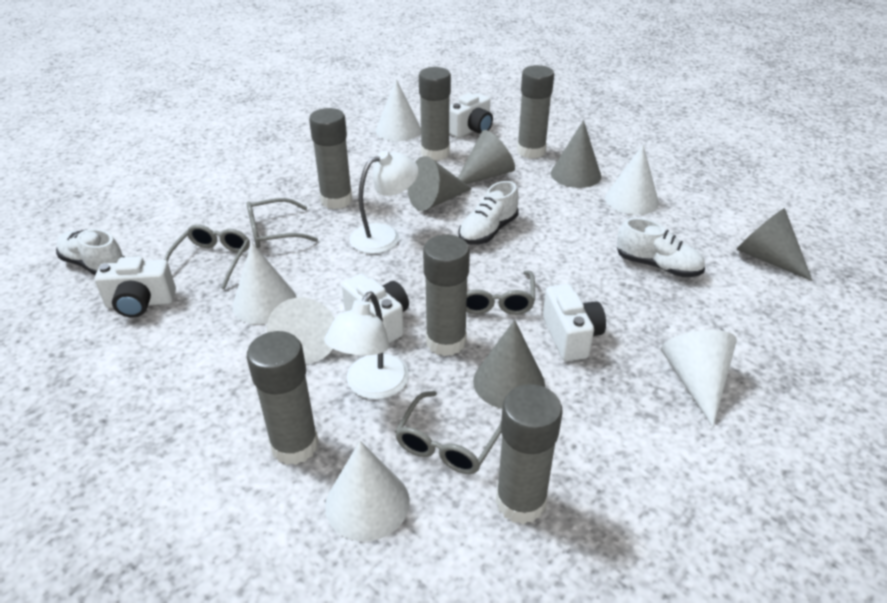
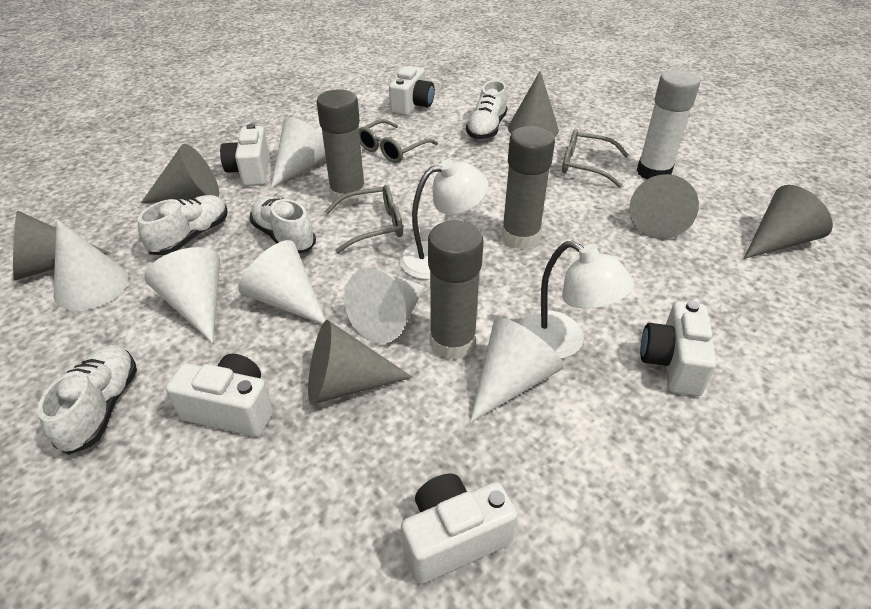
grey cone: 5 -> 6
grey glasses: 4 -> 3
grey glue stick: 6 -> 3
white camera: 4 -> 5
white glue stick: 0 -> 1
white shoe: 3 -> 4

